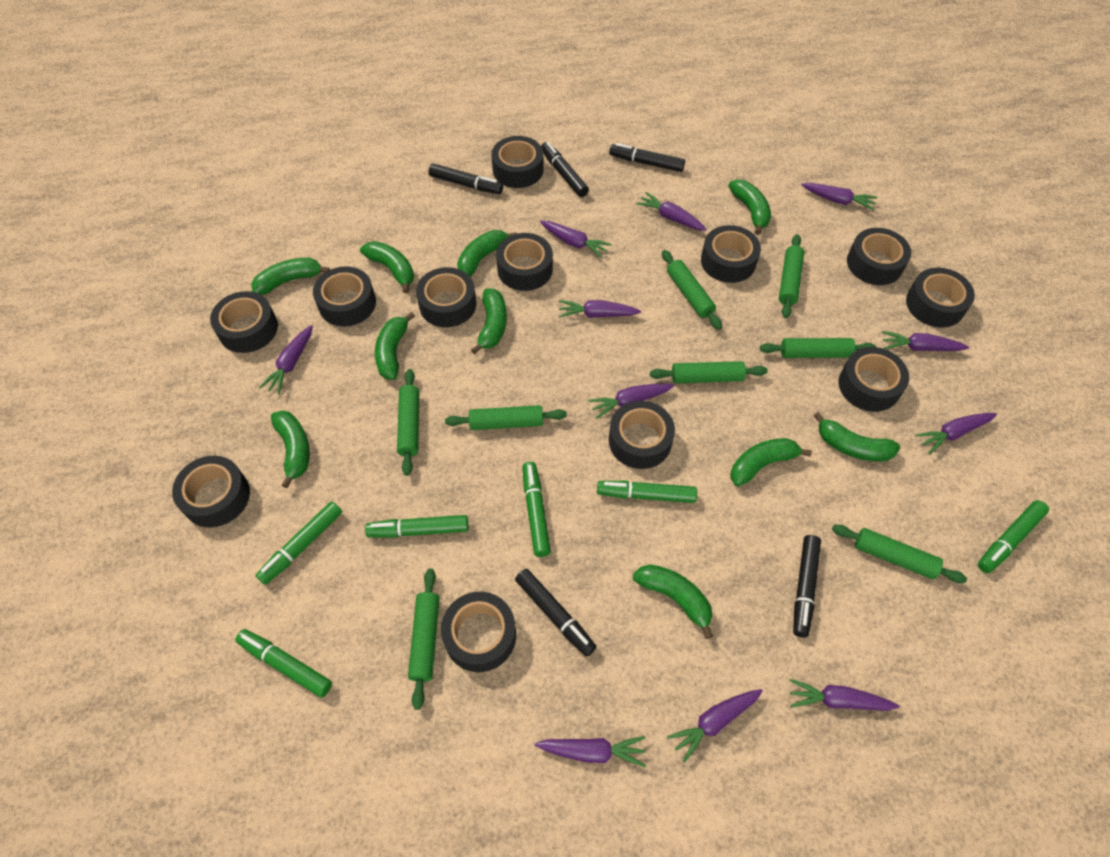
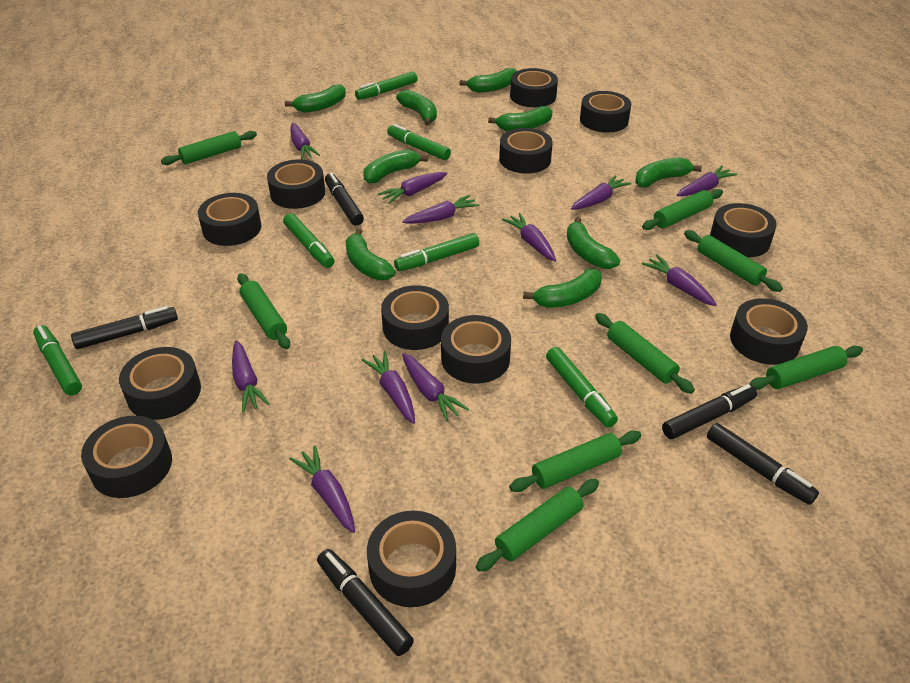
green banana: 10 -> 9

